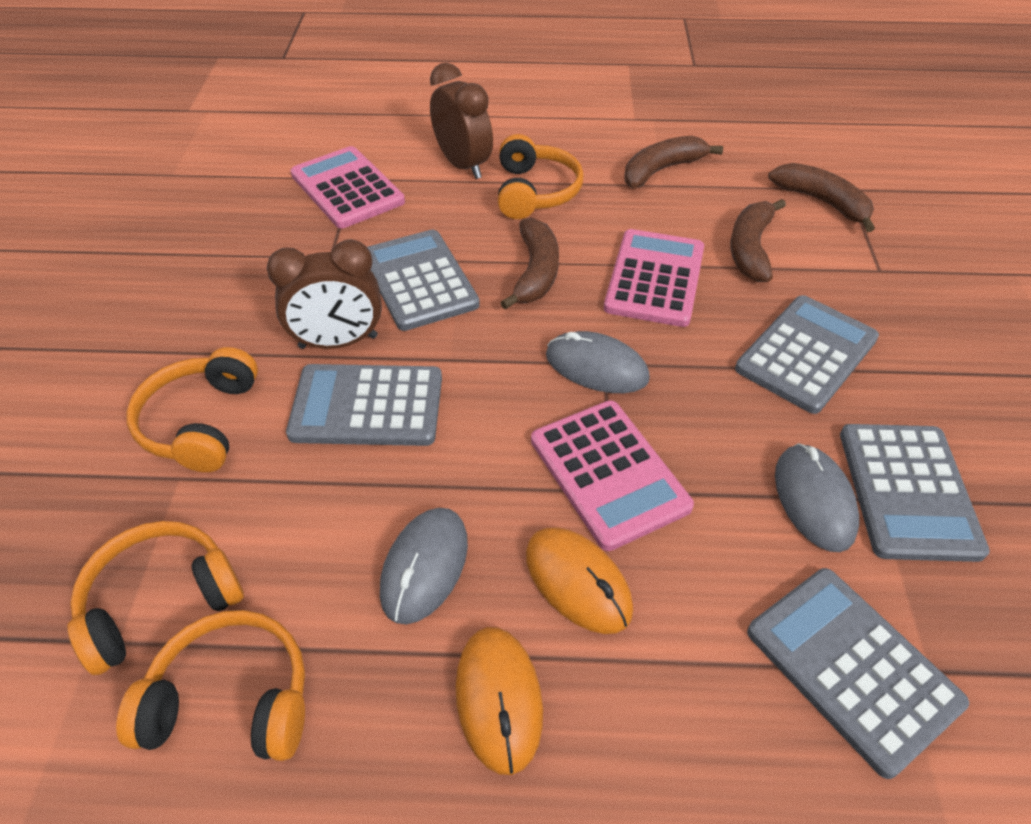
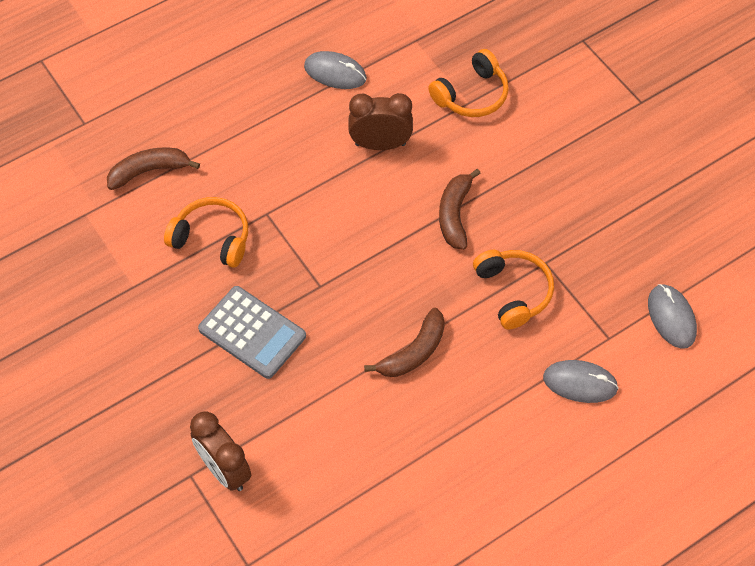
brown banana: 4 -> 3
grey calculator: 5 -> 1
orange headphones: 4 -> 3
orange mouse: 2 -> 0
pink calculator: 3 -> 0

